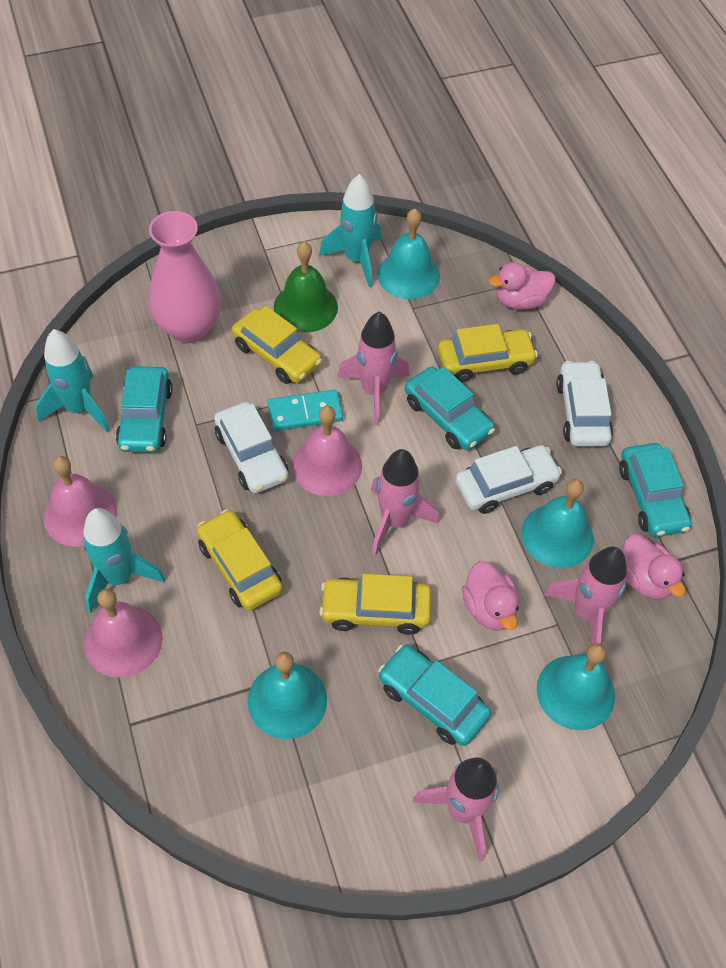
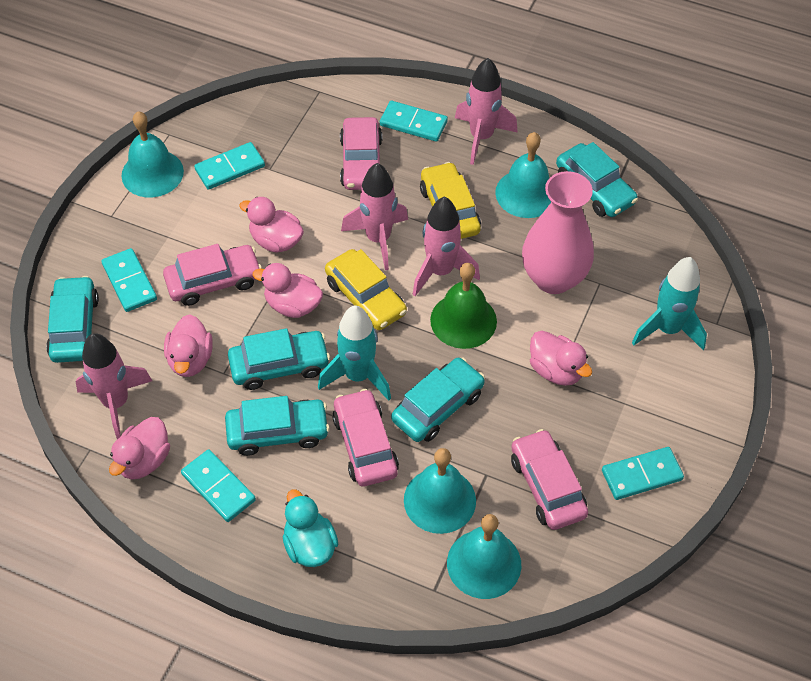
pink bell: 3 -> 0
pink car: 0 -> 4
pink duck: 3 -> 5
turquoise car: 4 -> 5
turquoise domino: 1 -> 5
turquoise duck: 0 -> 1
turquoise rocket: 3 -> 2
white car: 3 -> 0
yellow car: 4 -> 2

